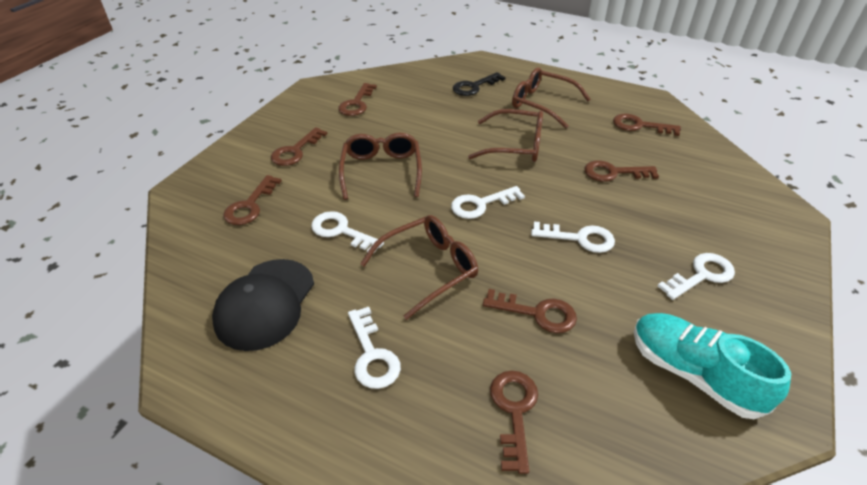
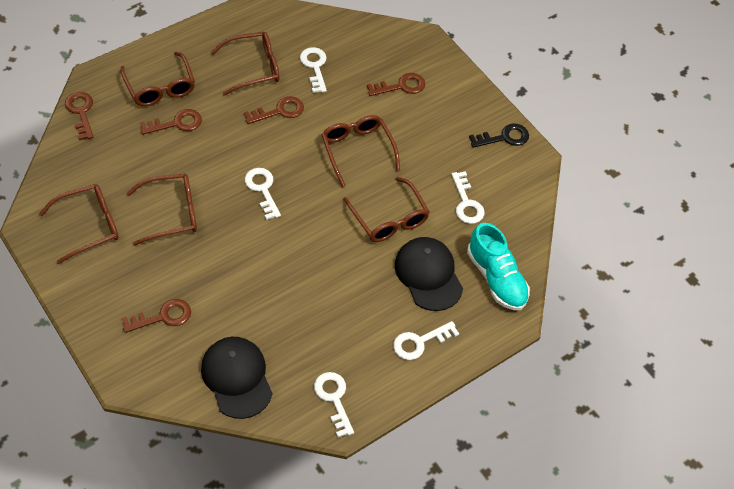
black cap: 1 -> 2
brown glasses: 4 -> 6
brown key: 7 -> 5

